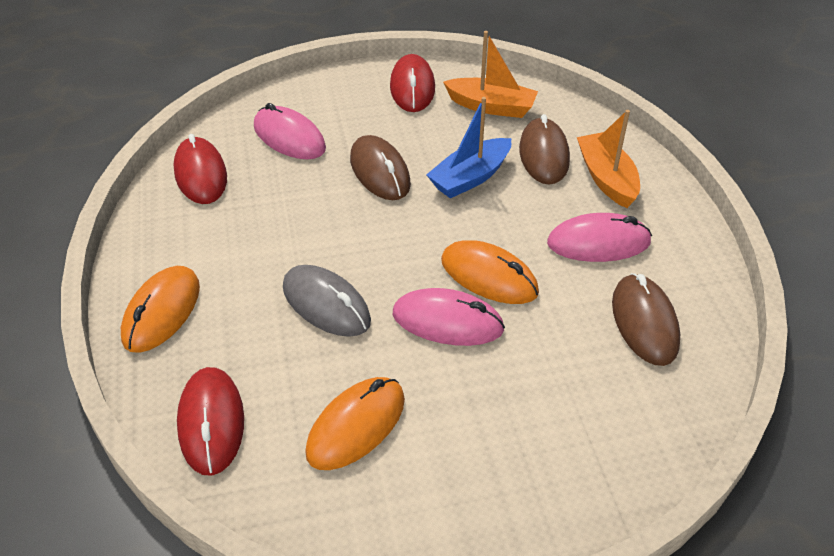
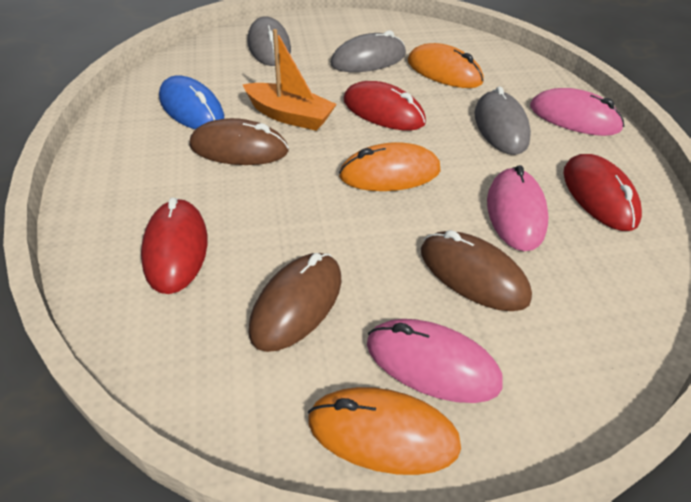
blue boat: 1 -> 0
blue mouse: 0 -> 1
grey mouse: 1 -> 3
orange boat: 2 -> 1

